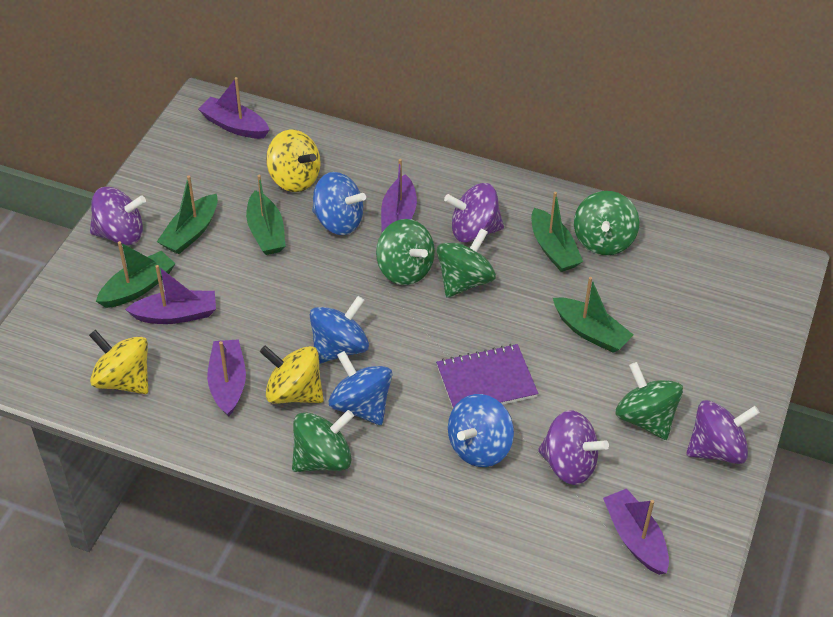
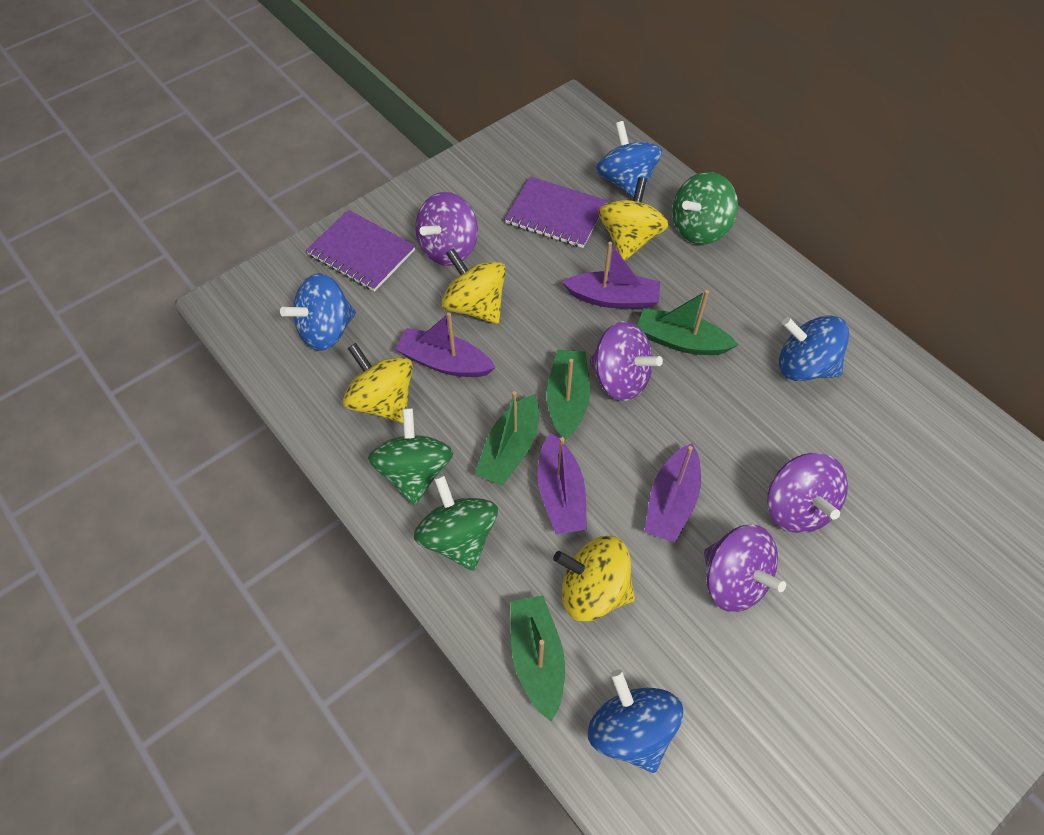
green boat: 5 -> 4
green spinning top: 5 -> 3
purple boat: 5 -> 4
purple notebook: 1 -> 2
yellow spinning top: 3 -> 4

